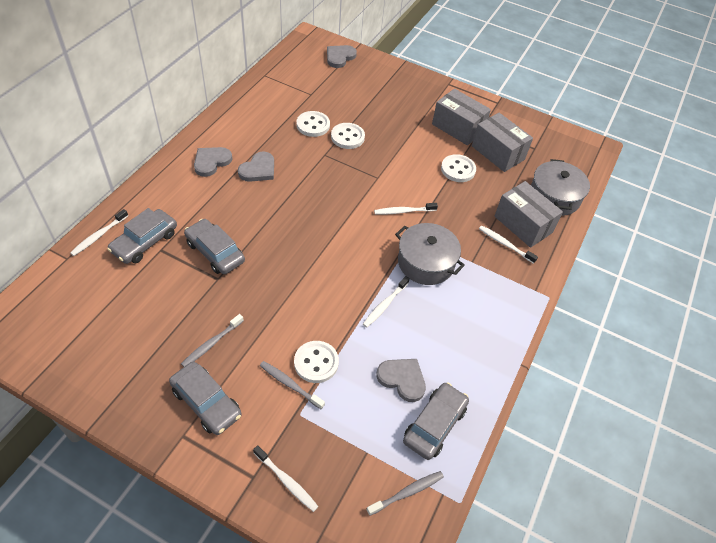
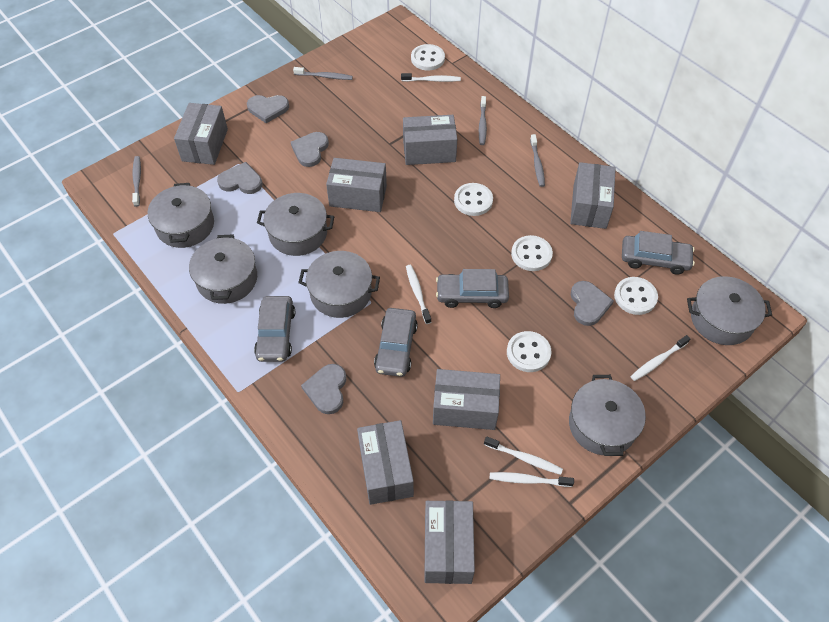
grey box: 3 -> 7
grey heart: 4 -> 5
grey pot: 2 -> 6
grey toothbrush: 3 -> 4
white button: 4 -> 5

